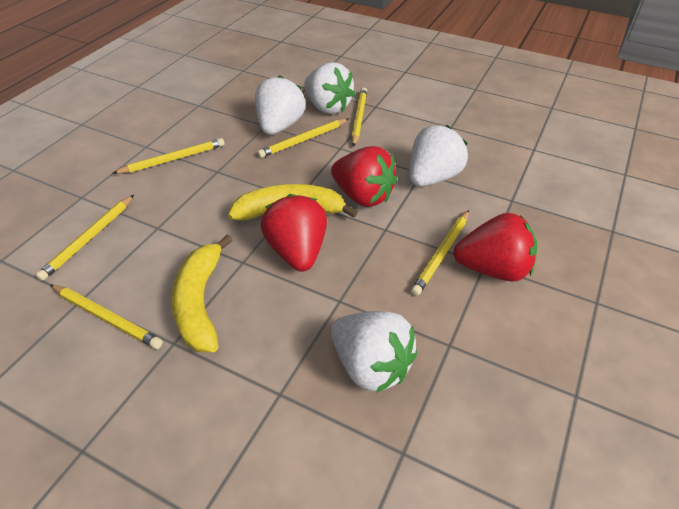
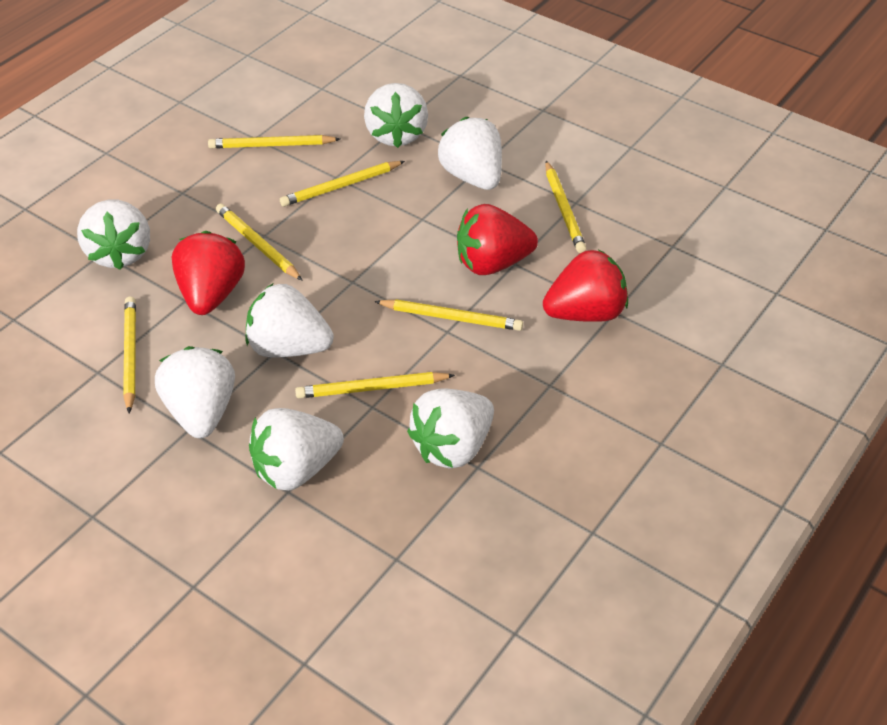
white strawberry: 4 -> 7
yellow banana: 2 -> 0
yellow pencil: 6 -> 7

